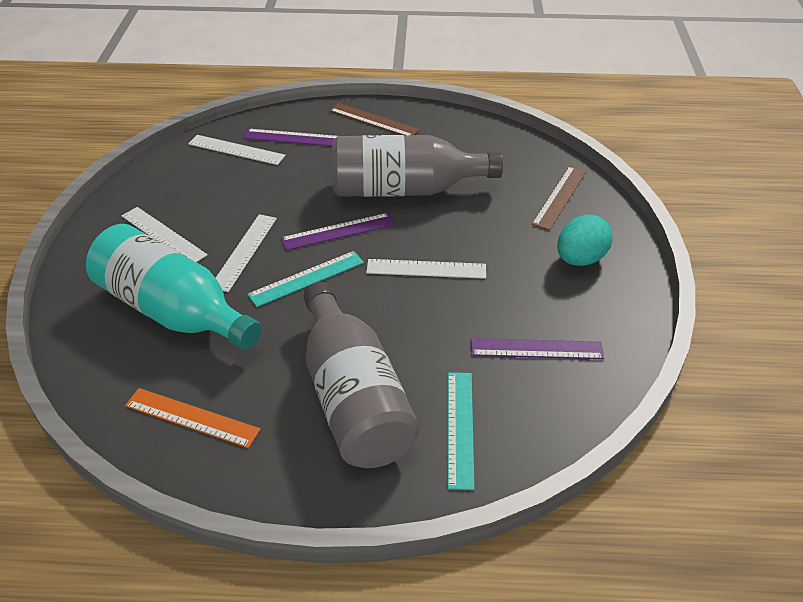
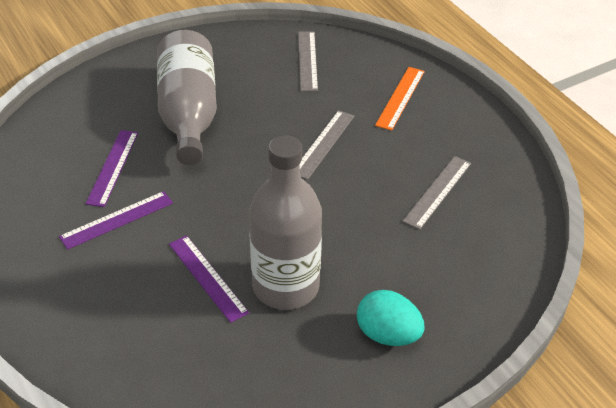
brown ruler: 2 -> 0
grey ruler: 0 -> 3
turquoise bottle: 1 -> 0
turquoise ruler: 2 -> 0
white ruler: 4 -> 0

